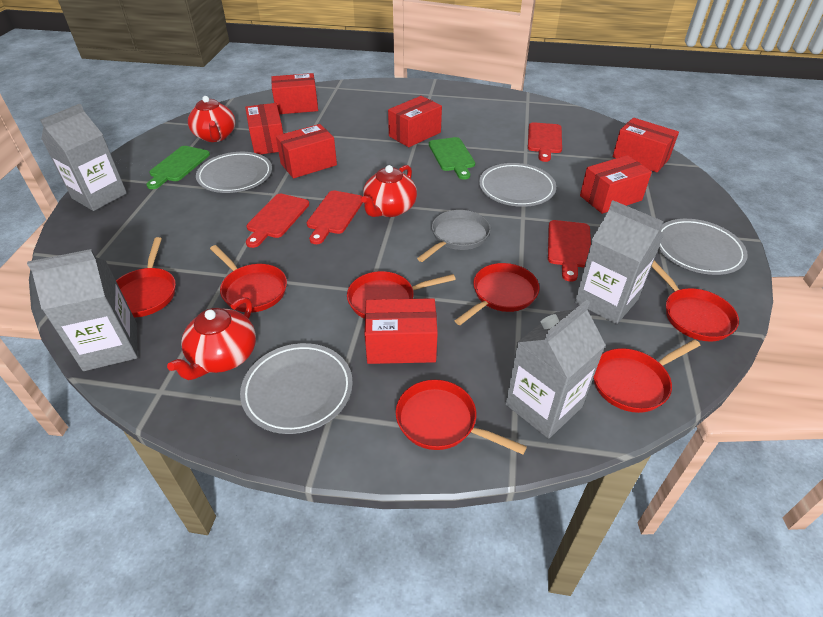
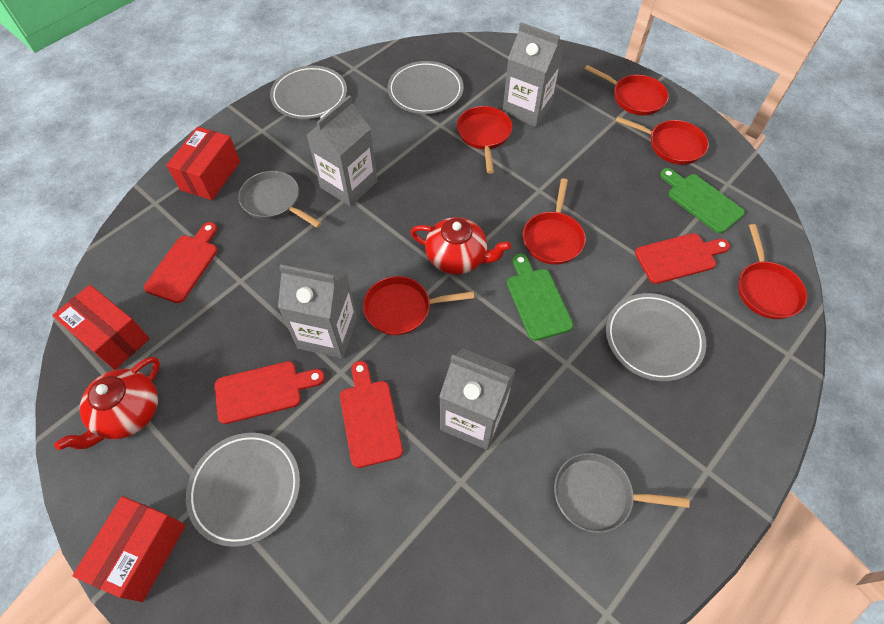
grey pan: 1 -> 2
red box: 7 -> 3
red pan: 7 -> 6
red teapot: 3 -> 2

